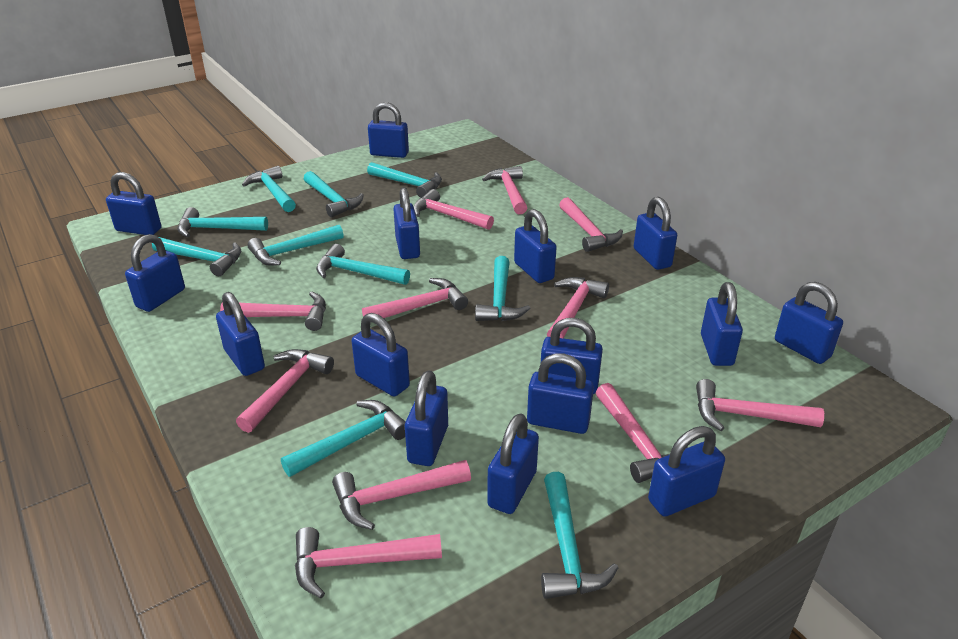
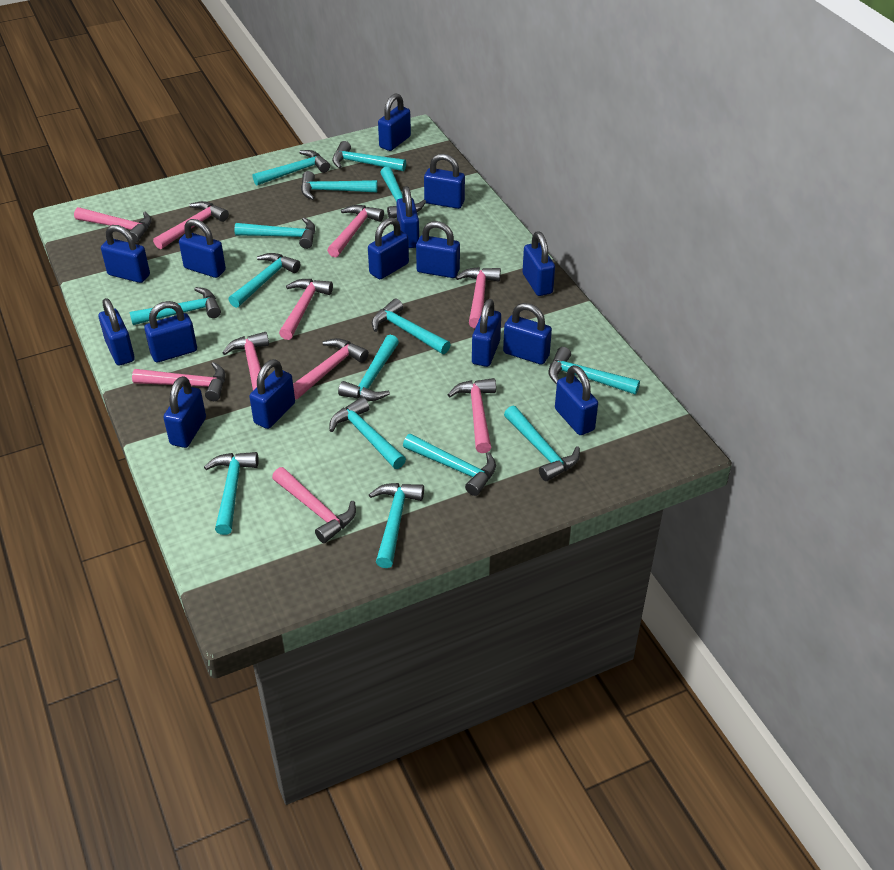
pink hammer: 11 -> 10
turquoise hammer: 10 -> 15

